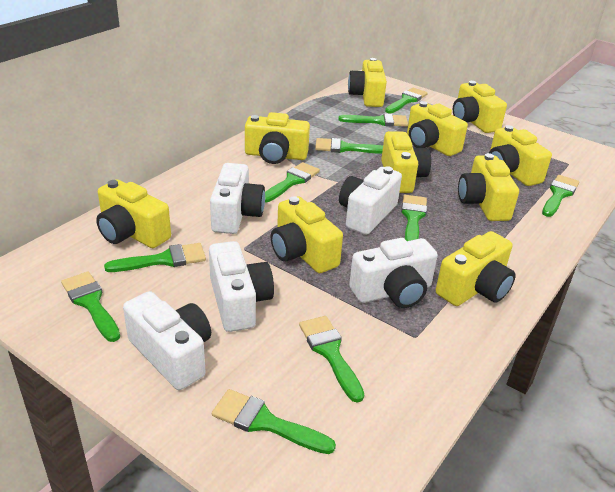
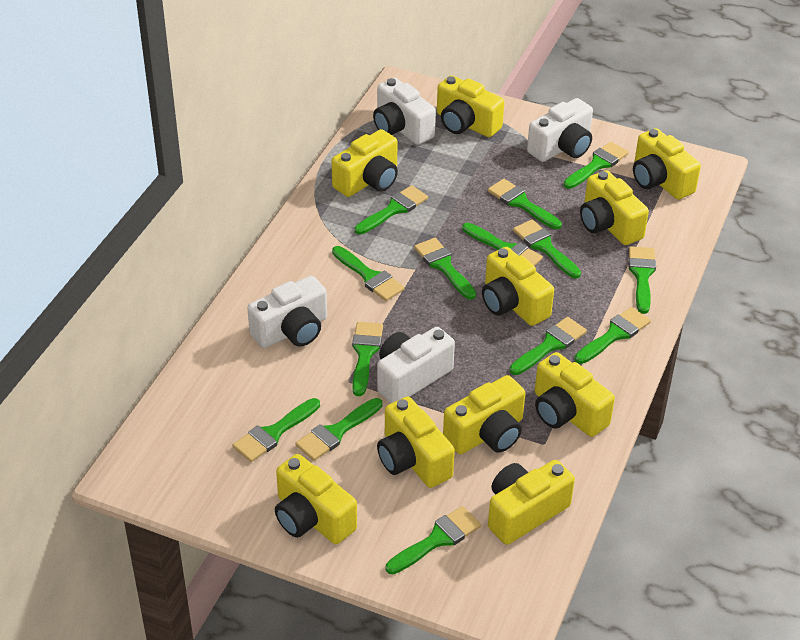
green brush: 10 -> 14
white camera: 5 -> 4

